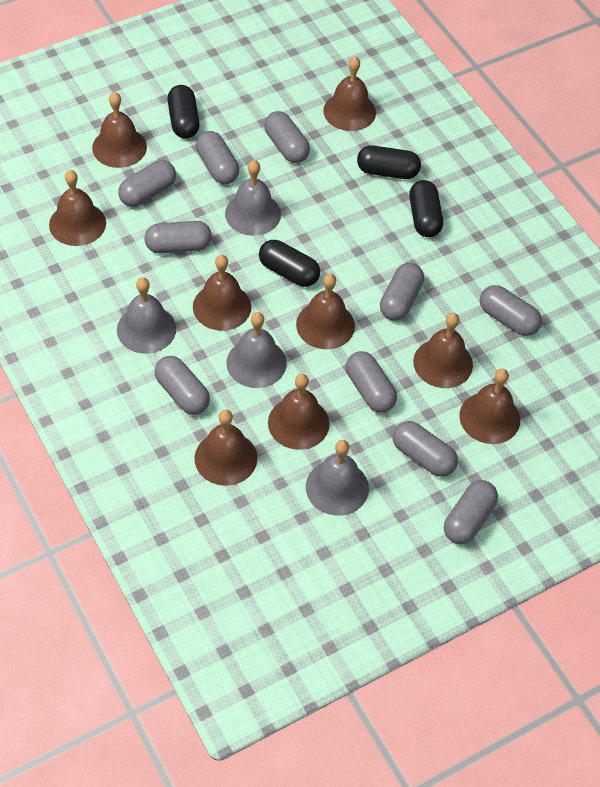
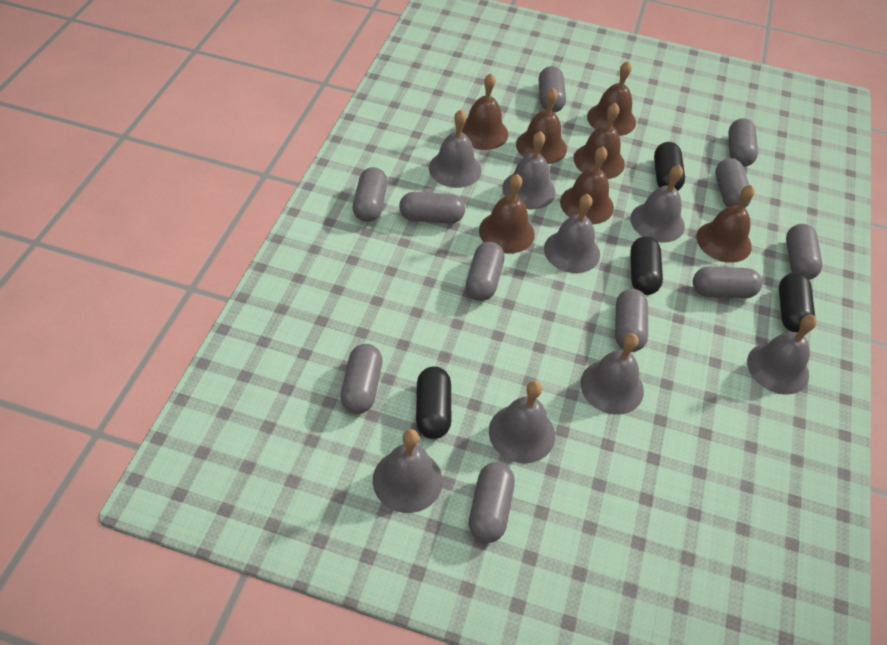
brown bell: 9 -> 7
grey bell: 4 -> 8
grey capsule: 10 -> 11

